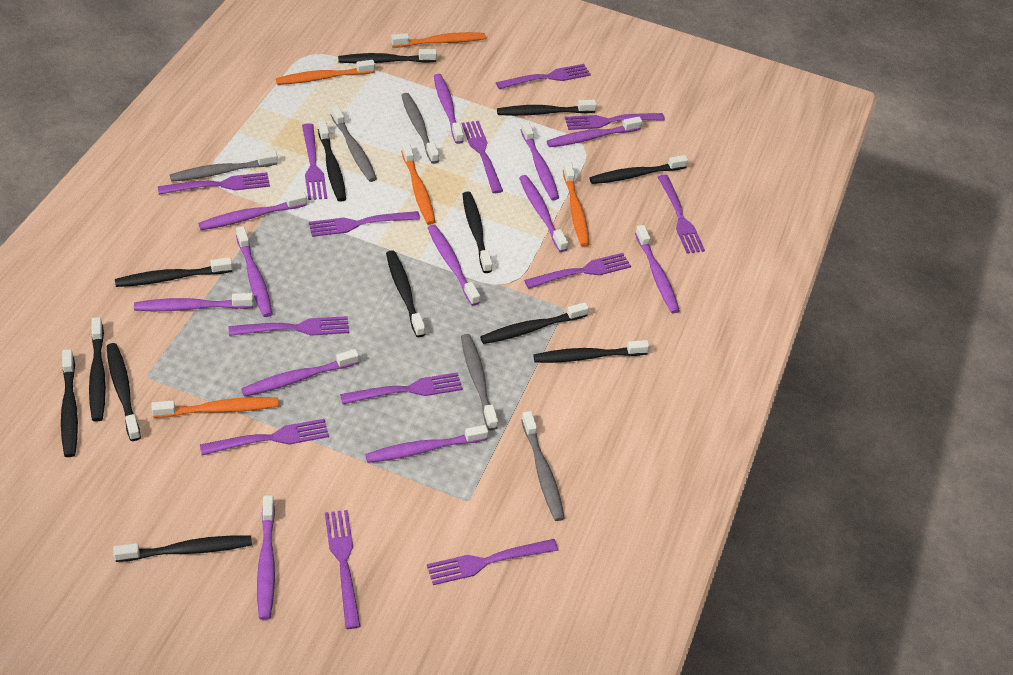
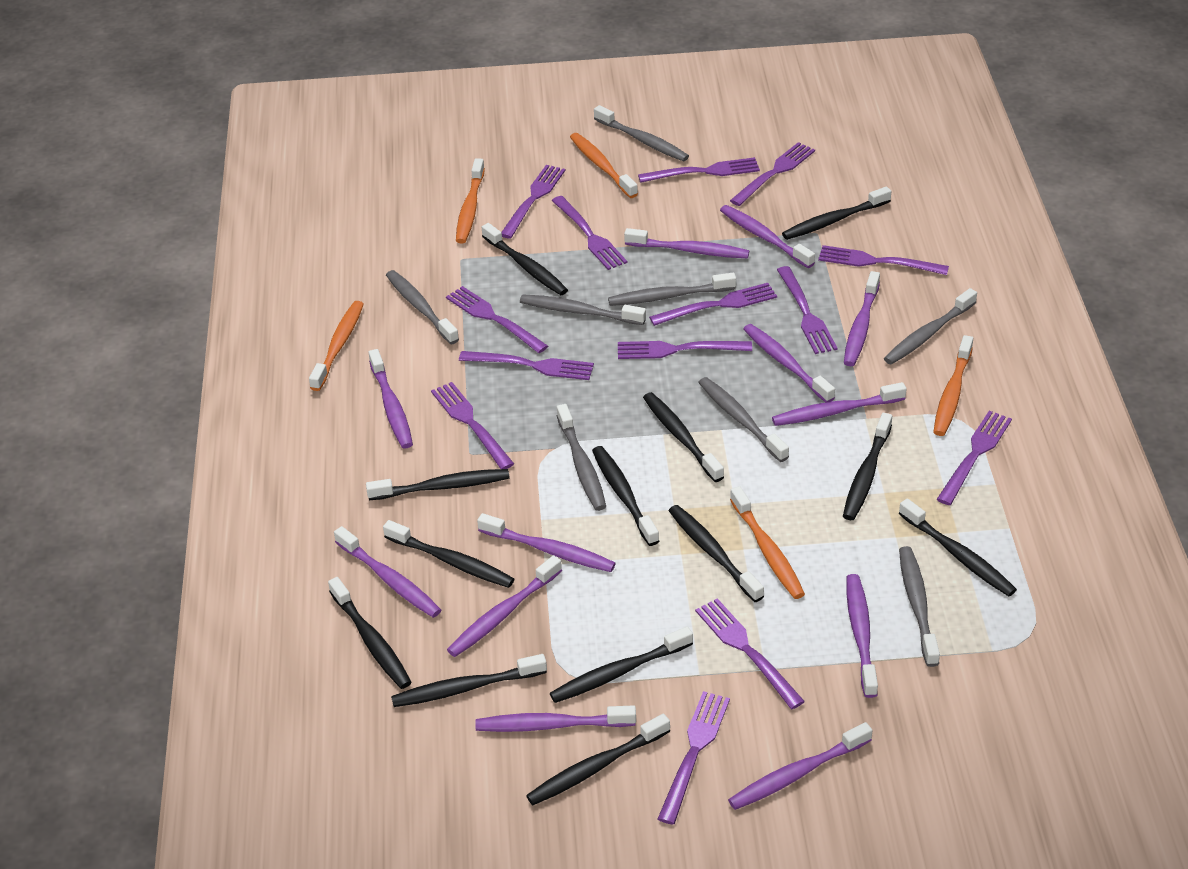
grey toothbrush: 5 -> 8
purple fork: 13 -> 14

